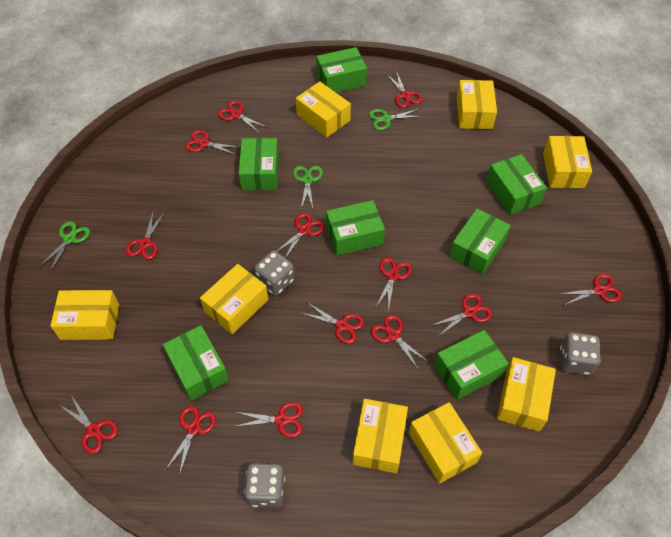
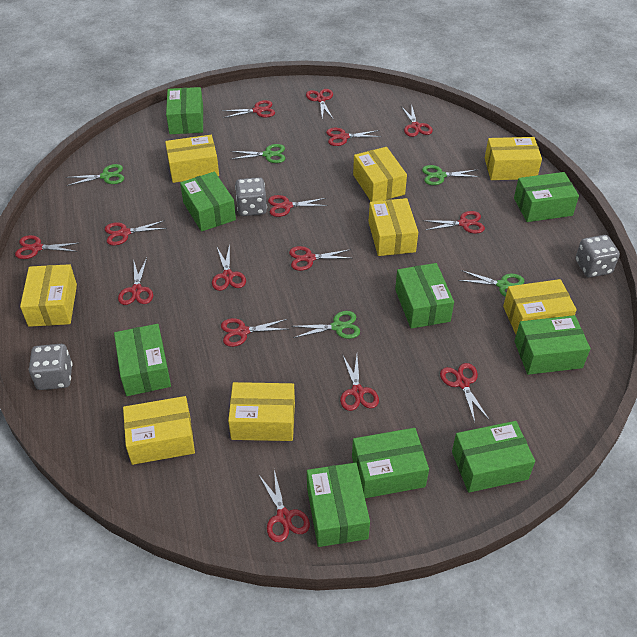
green box: 7 -> 9
green scissors: 3 -> 5
red scissors: 13 -> 15

